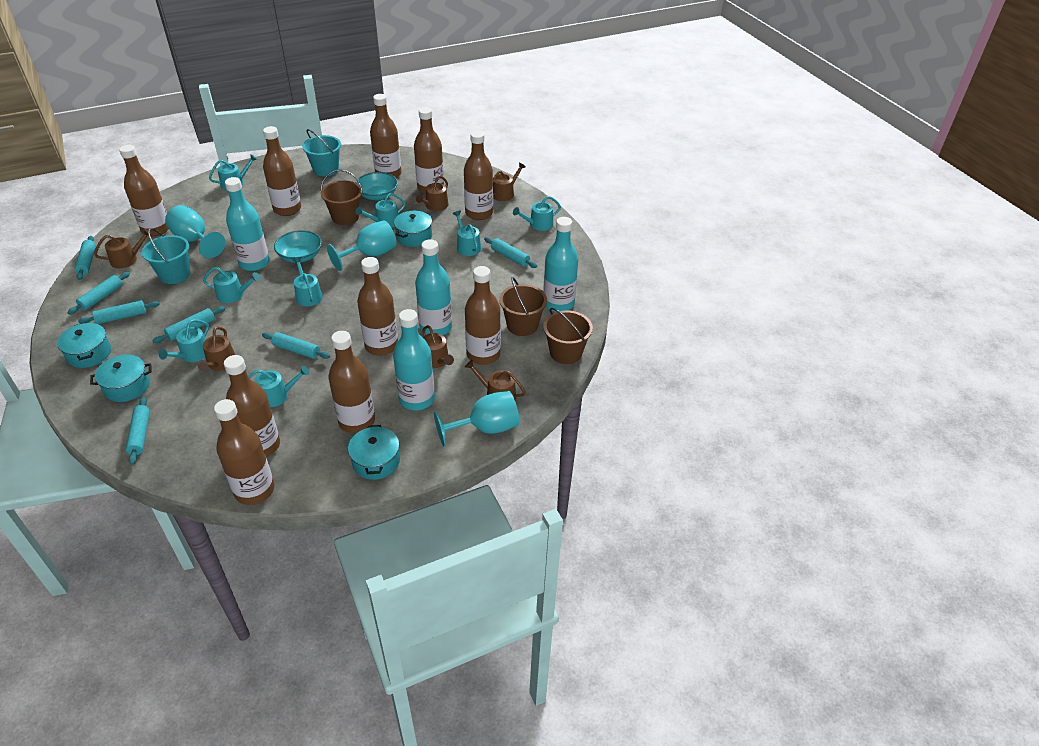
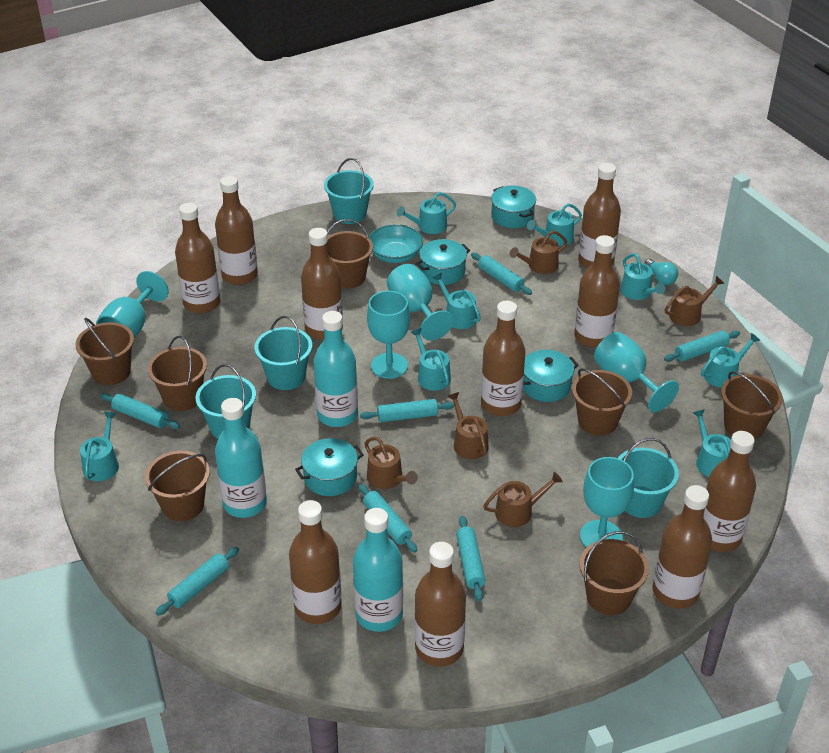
brown bucket: 3 -> 7
brown watering can: 6 -> 5
turquoise bottle: 4 -> 3
turquoise bowl: 2 -> 1
turquoise bucket: 2 -> 4
turquoise goblet: 3 -> 5
turquoise light bulb: 0 -> 1

